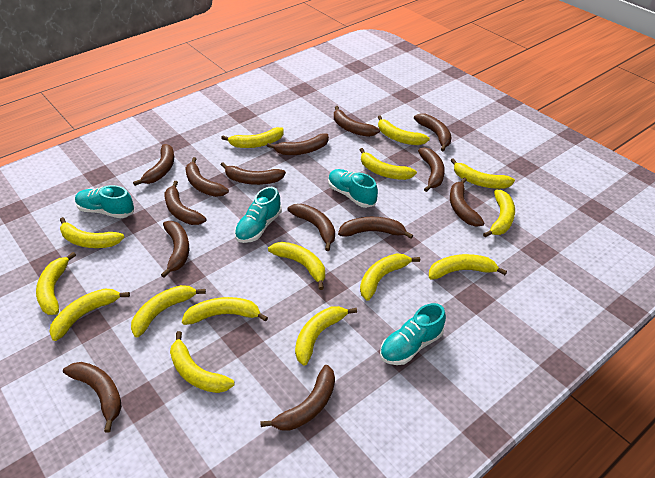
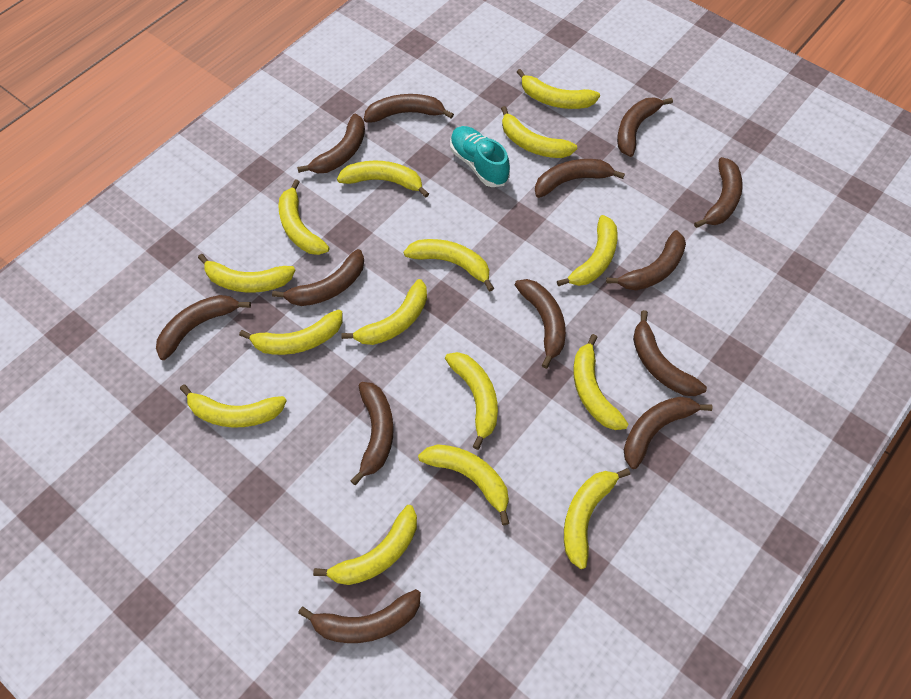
brown banana: 14 -> 13
turquoise shoe: 4 -> 1

